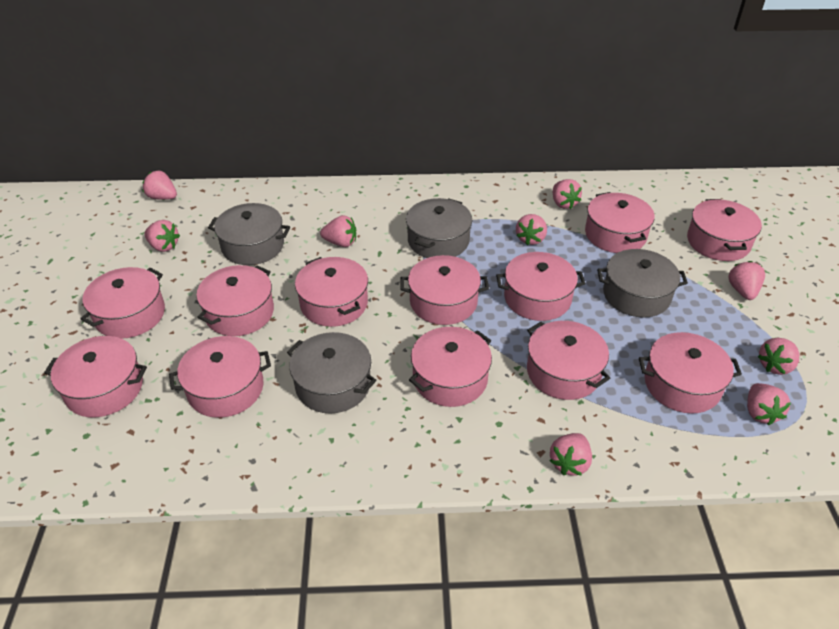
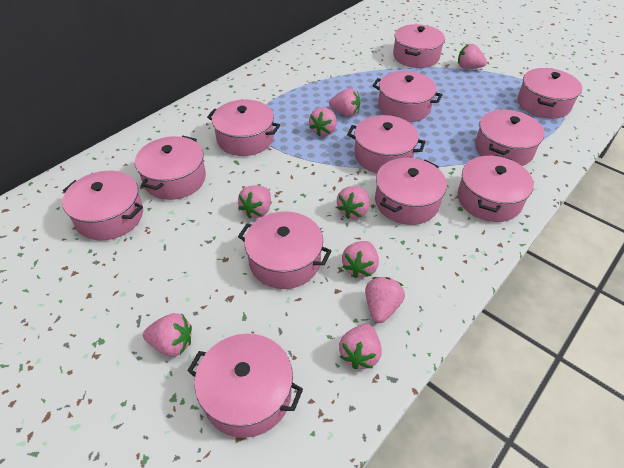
grey pot: 4 -> 0

